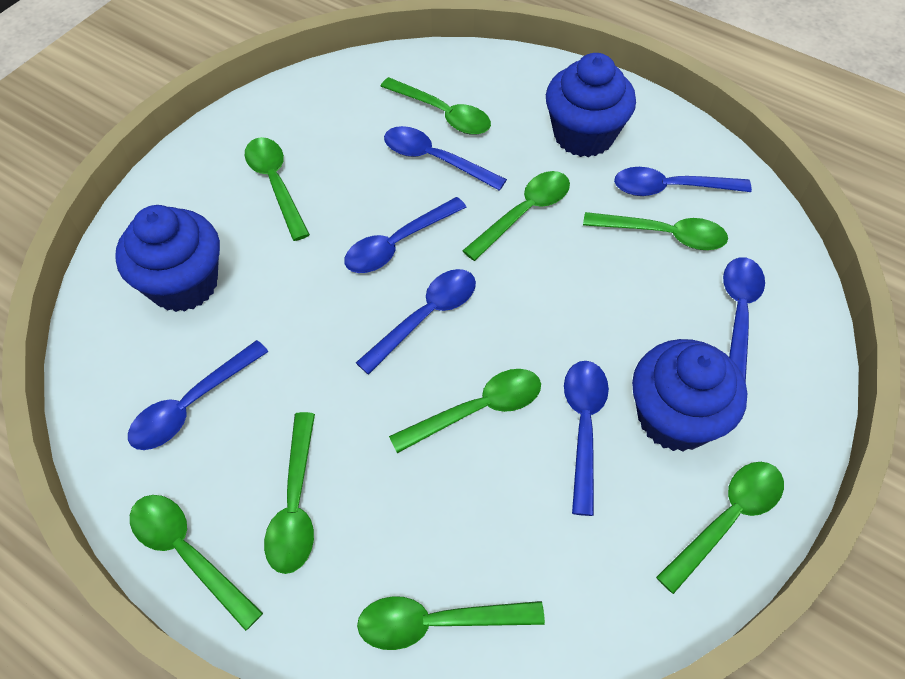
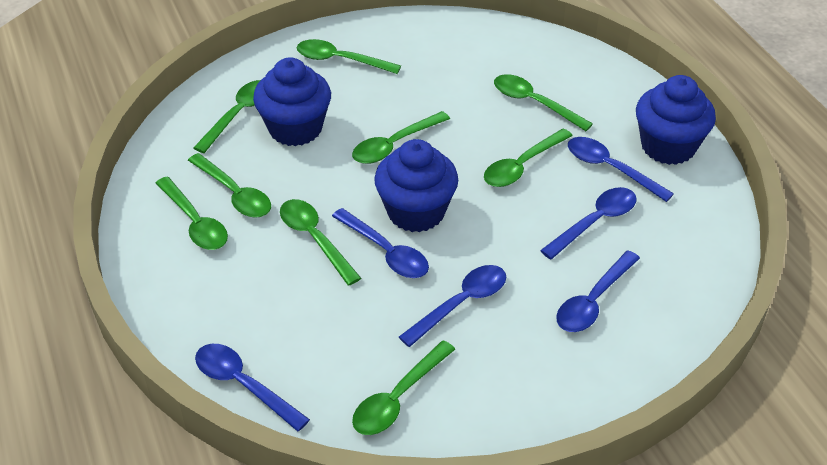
blue spoon: 7 -> 6

